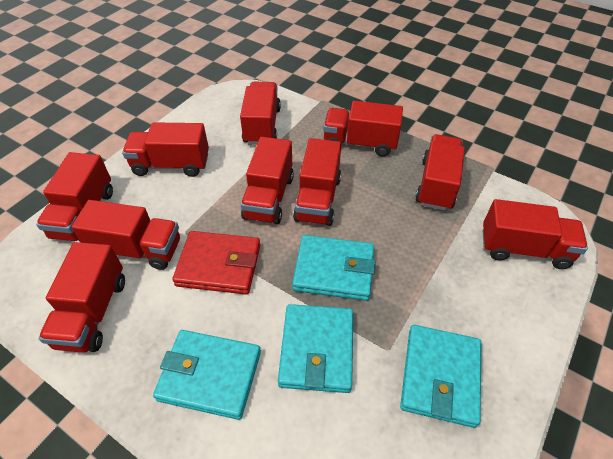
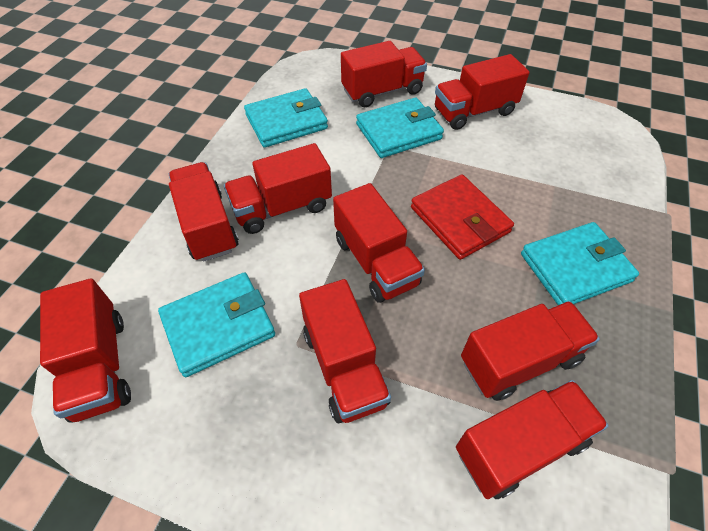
red truck: 10 -> 9

